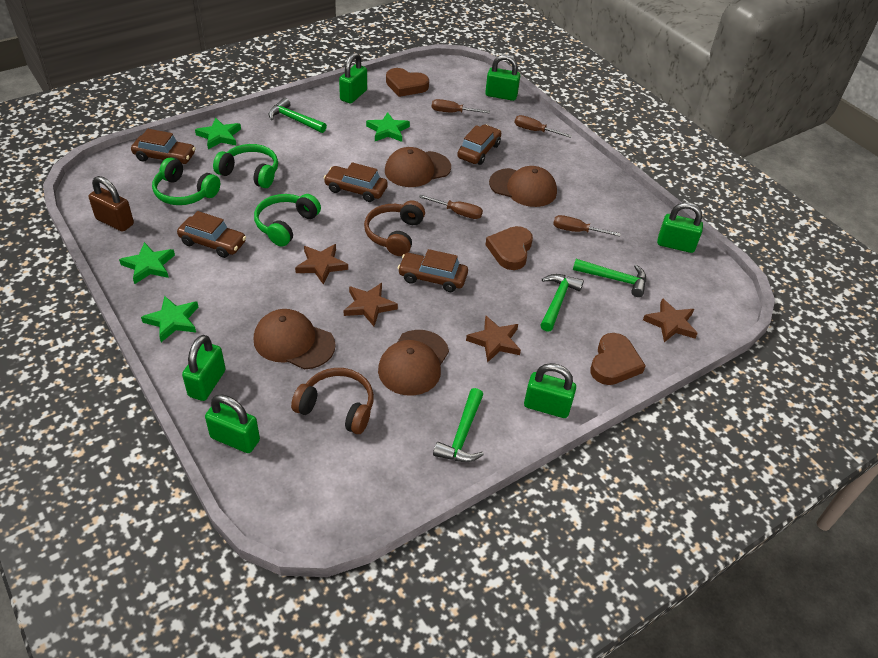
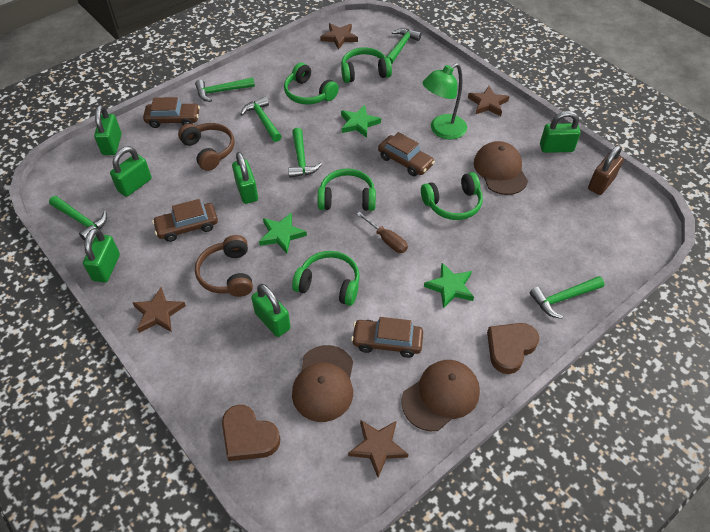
brown cap: 4 -> 3
brown car: 5 -> 4
brown heart: 3 -> 2
brown screwdriver: 4 -> 1
green hammer: 4 -> 6
green headphones: 3 -> 5
green lamp: 0 -> 1
green star: 4 -> 3

